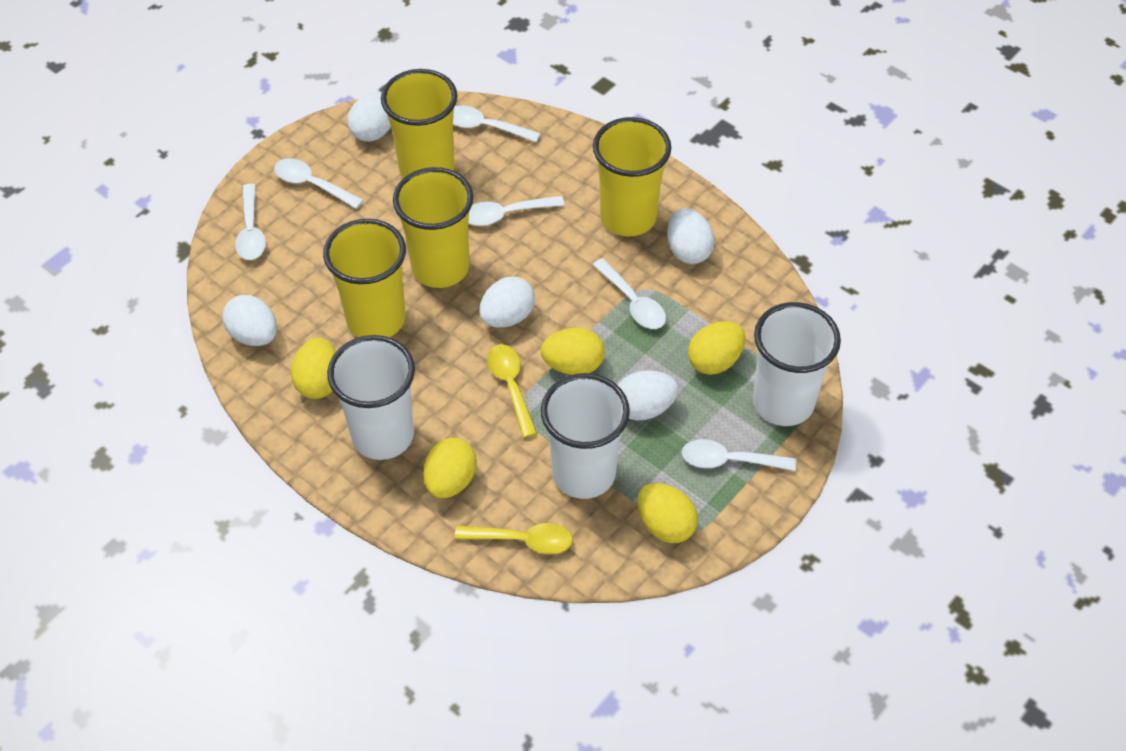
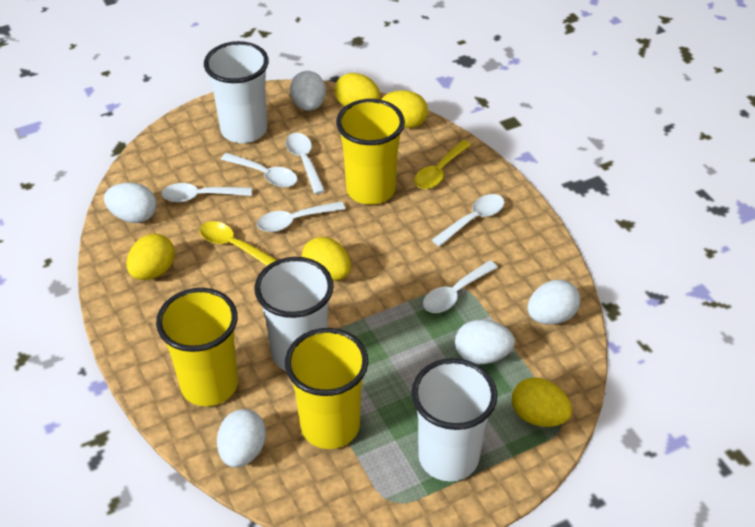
yellow cup: 4 -> 3

